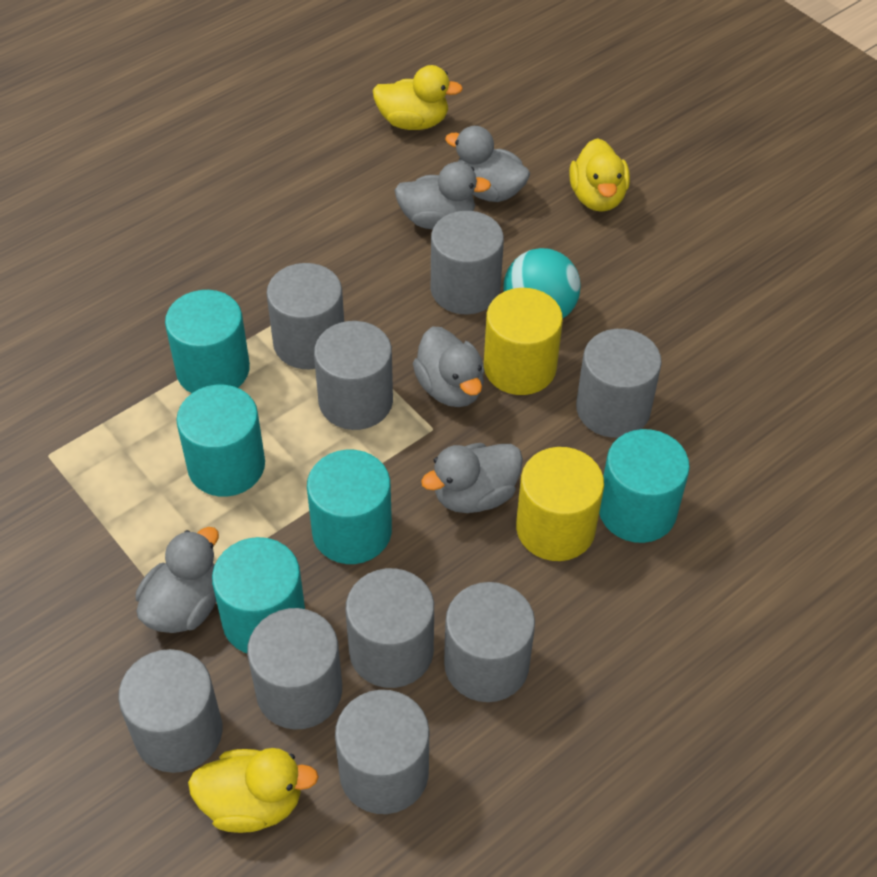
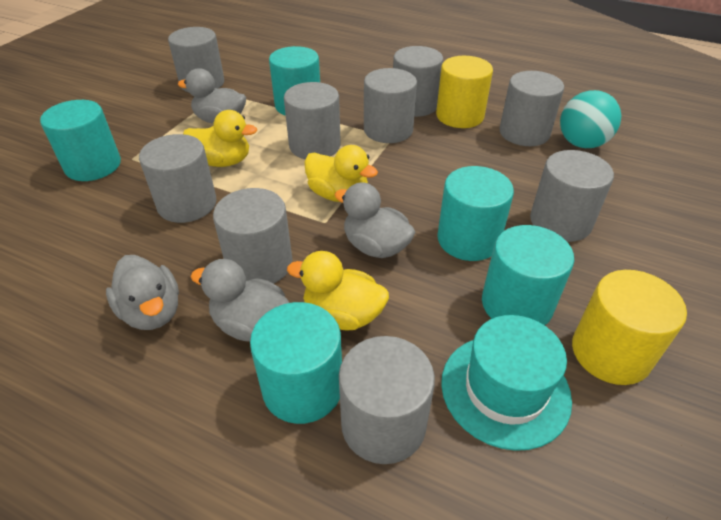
grey duck: 5 -> 4
turquoise hat: 0 -> 1

